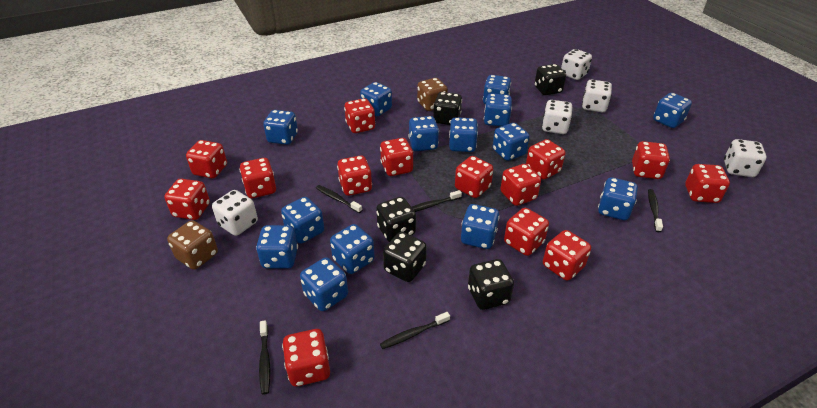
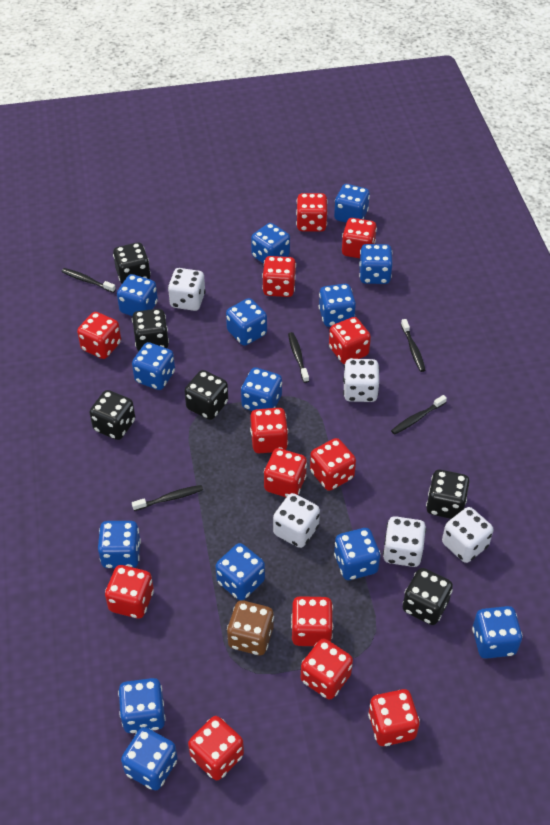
black dice: 5 -> 6
brown dice: 2 -> 1
red dice: 14 -> 13

